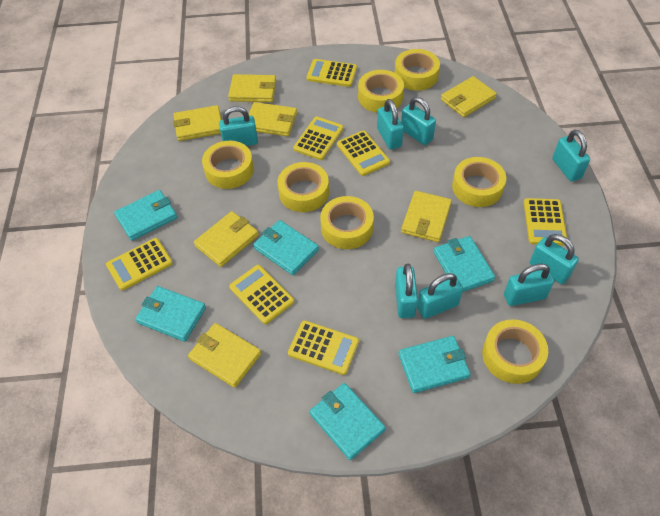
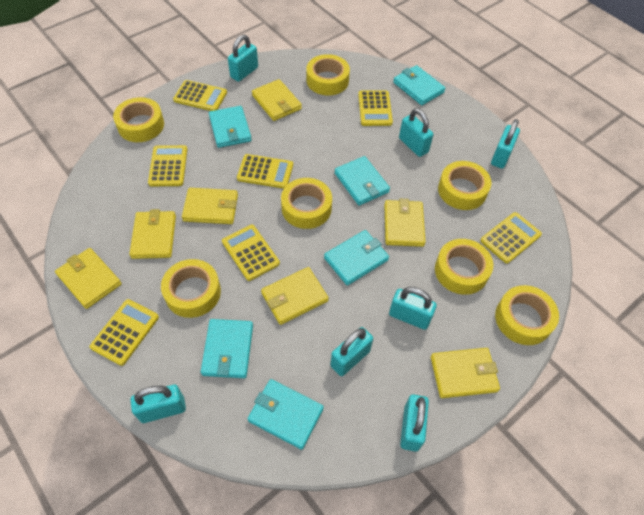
turquoise padlock: 8 -> 7

